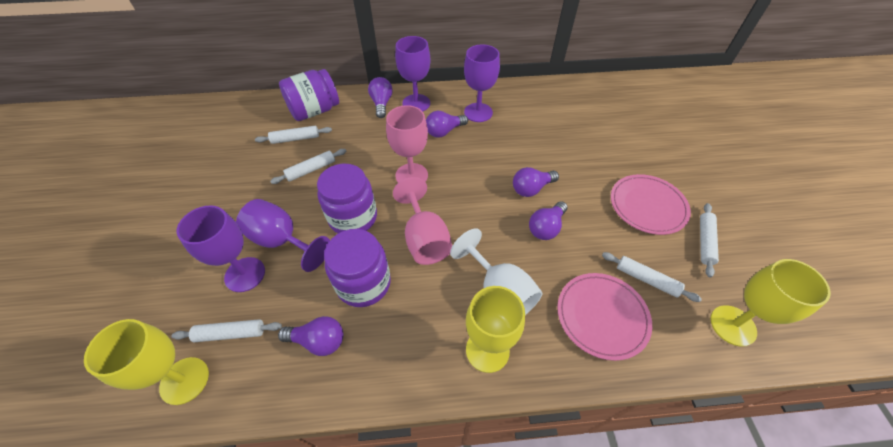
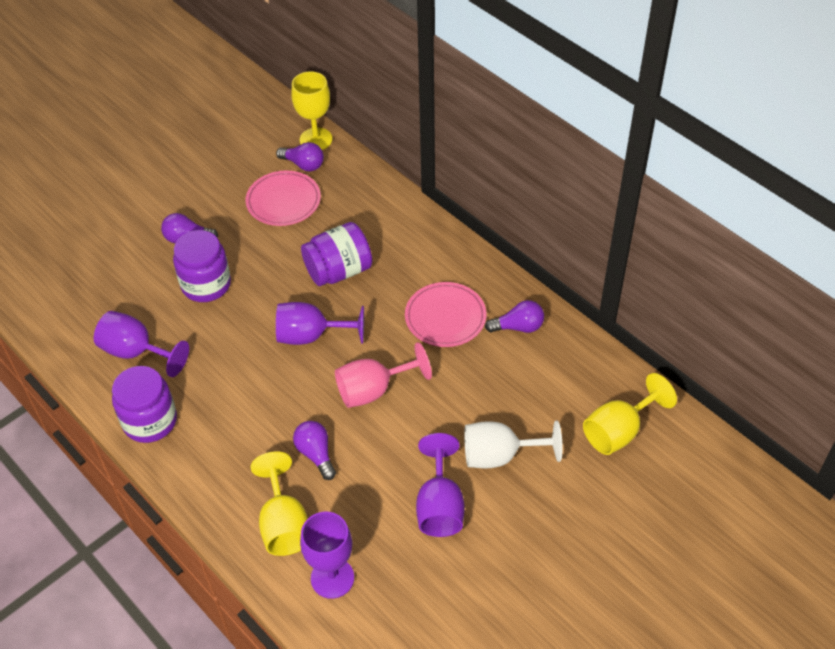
pink goblet: 2 -> 1
purple light bulb: 5 -> 4
white rolling pin: 5 -> 0

